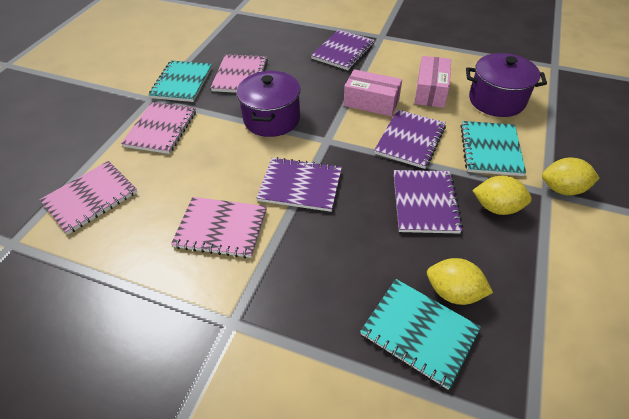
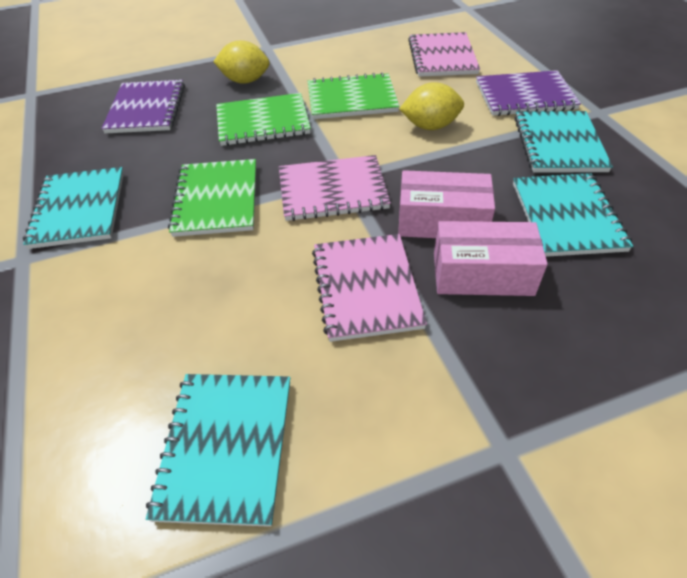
green notebook: 0 -> 3
pink notebook: 4 -> 3
purple notebook: 4 -> 2
purple pot: 2 -> 0
turquoise notebook: 3 -> 4
yellow lemon: 3 -> 2

